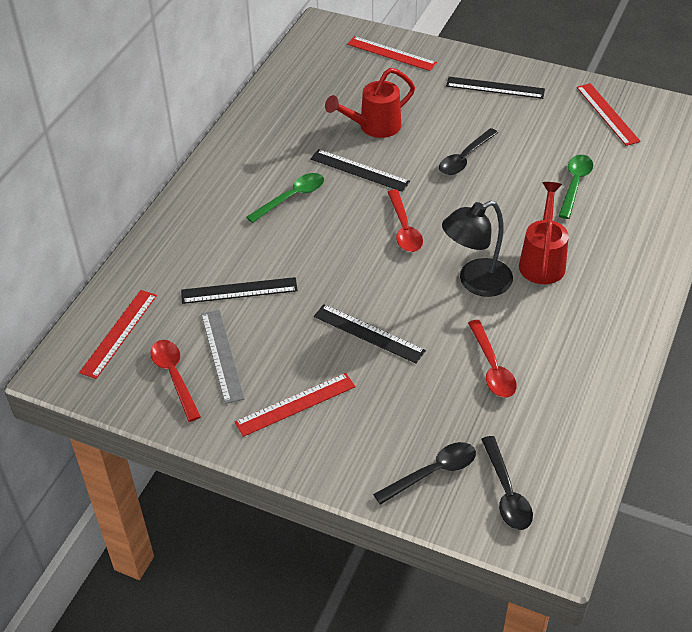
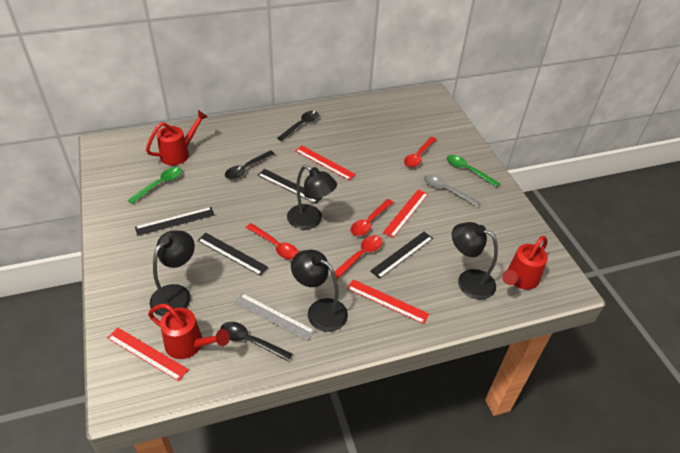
black lamp: 1 -> 4
grey spoon: 0 -> 1
red spoon: 3 -> 4
red watering can: 2 -> 3

